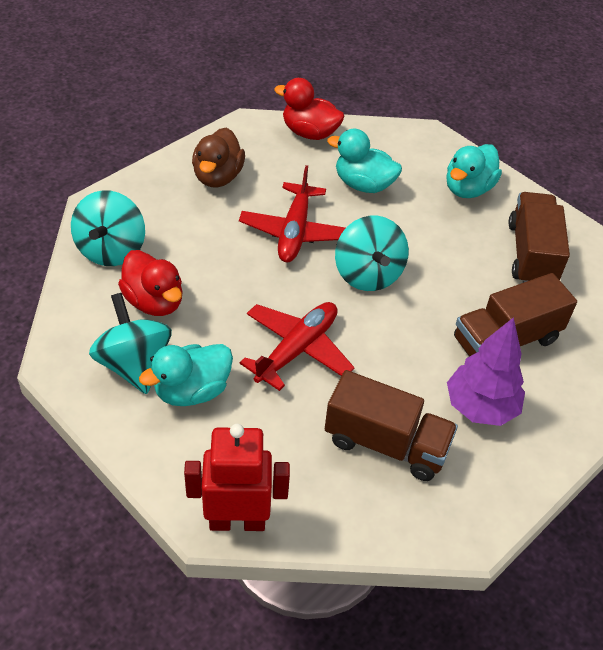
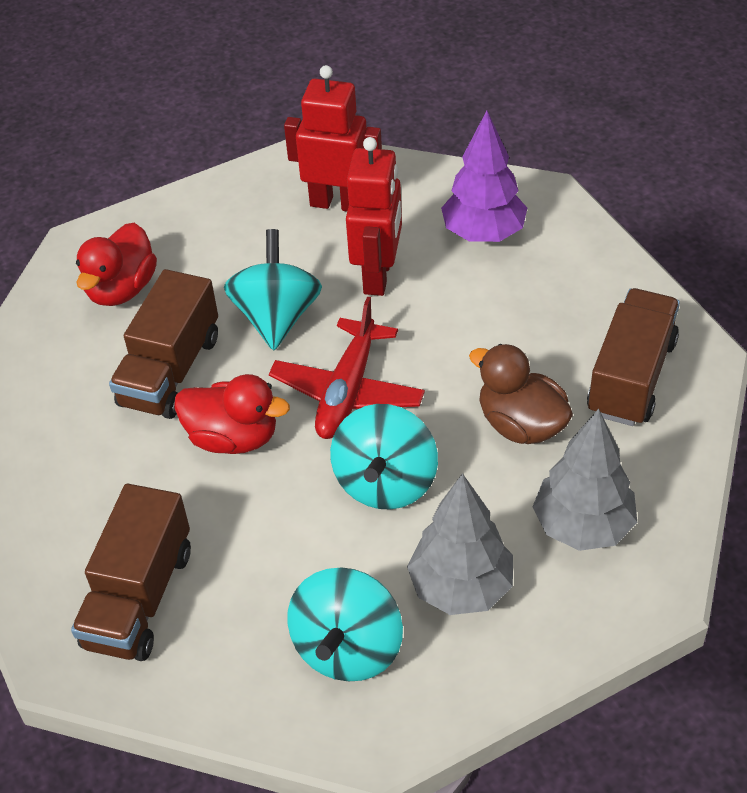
grey tree: 0 -> 2
red plane: 2 -> 1
red robot: 1 -> 2
turquoise duck: 3 -> 0

